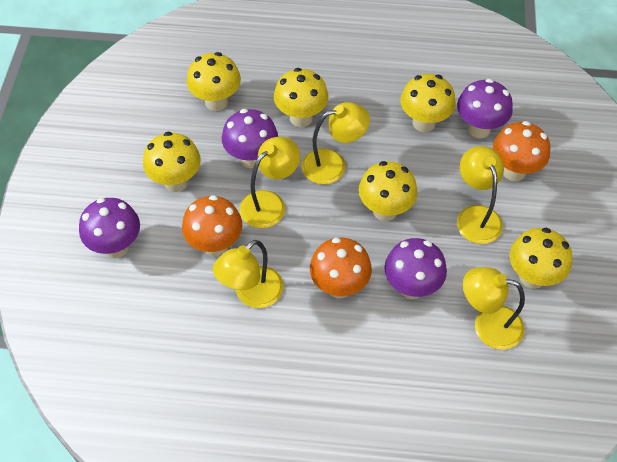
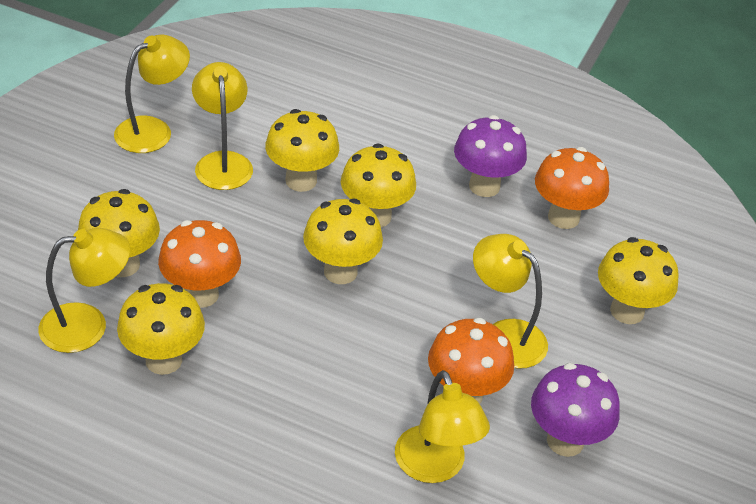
purple mushroom: 4 -> 2

